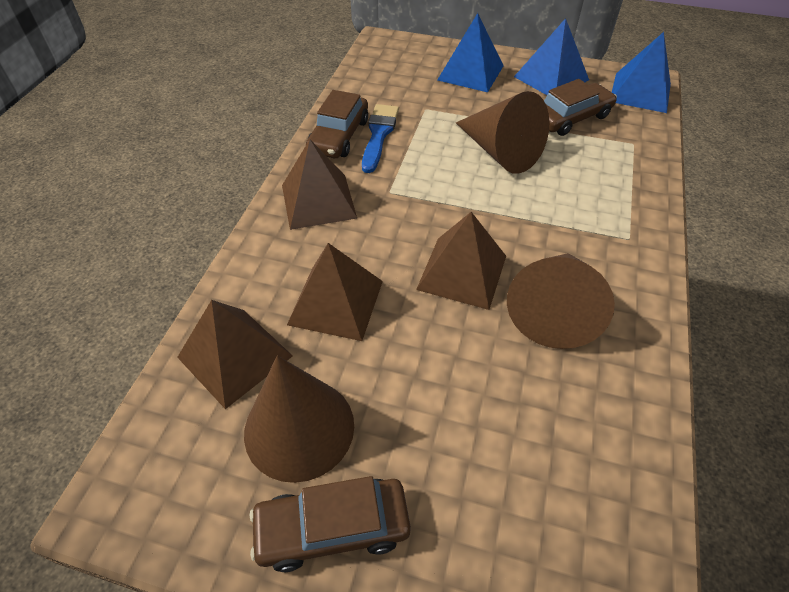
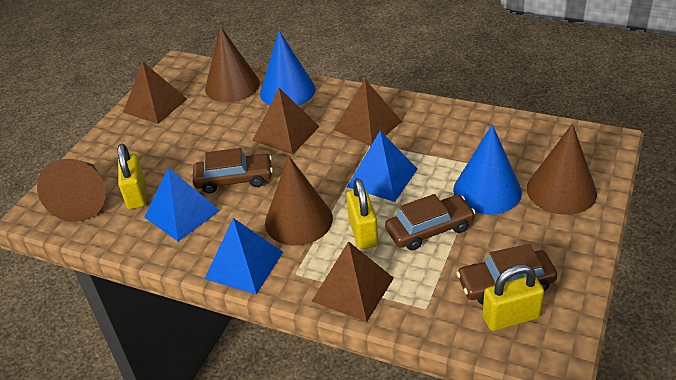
blue brush: 1 -> 0
blue cone: 0 -> 2
brown cone: 3 -> 4
yellow padlock: 0 -> 3

